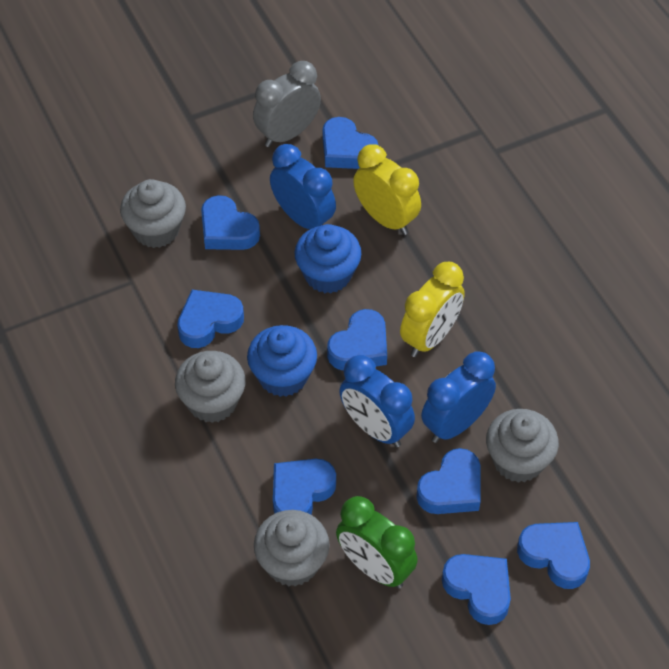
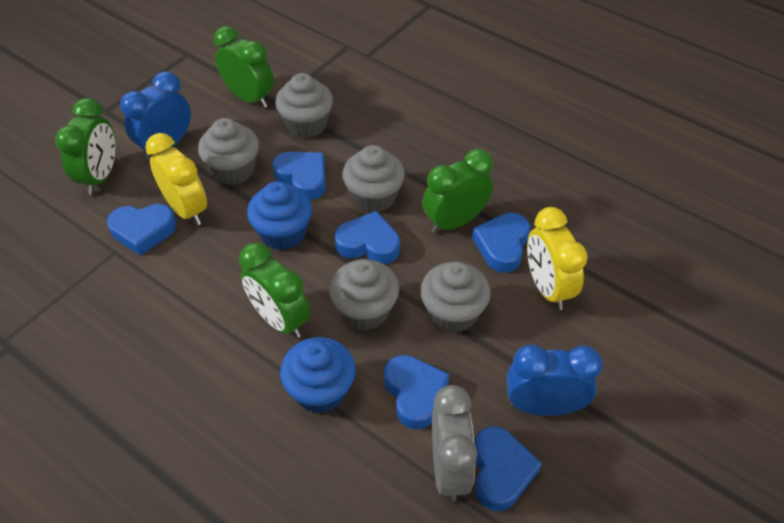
blue clock: 3 -> 2
blue heart: 8 -> 6
green clock: 1 -> 4
grey cupcake: 4 -> 5

